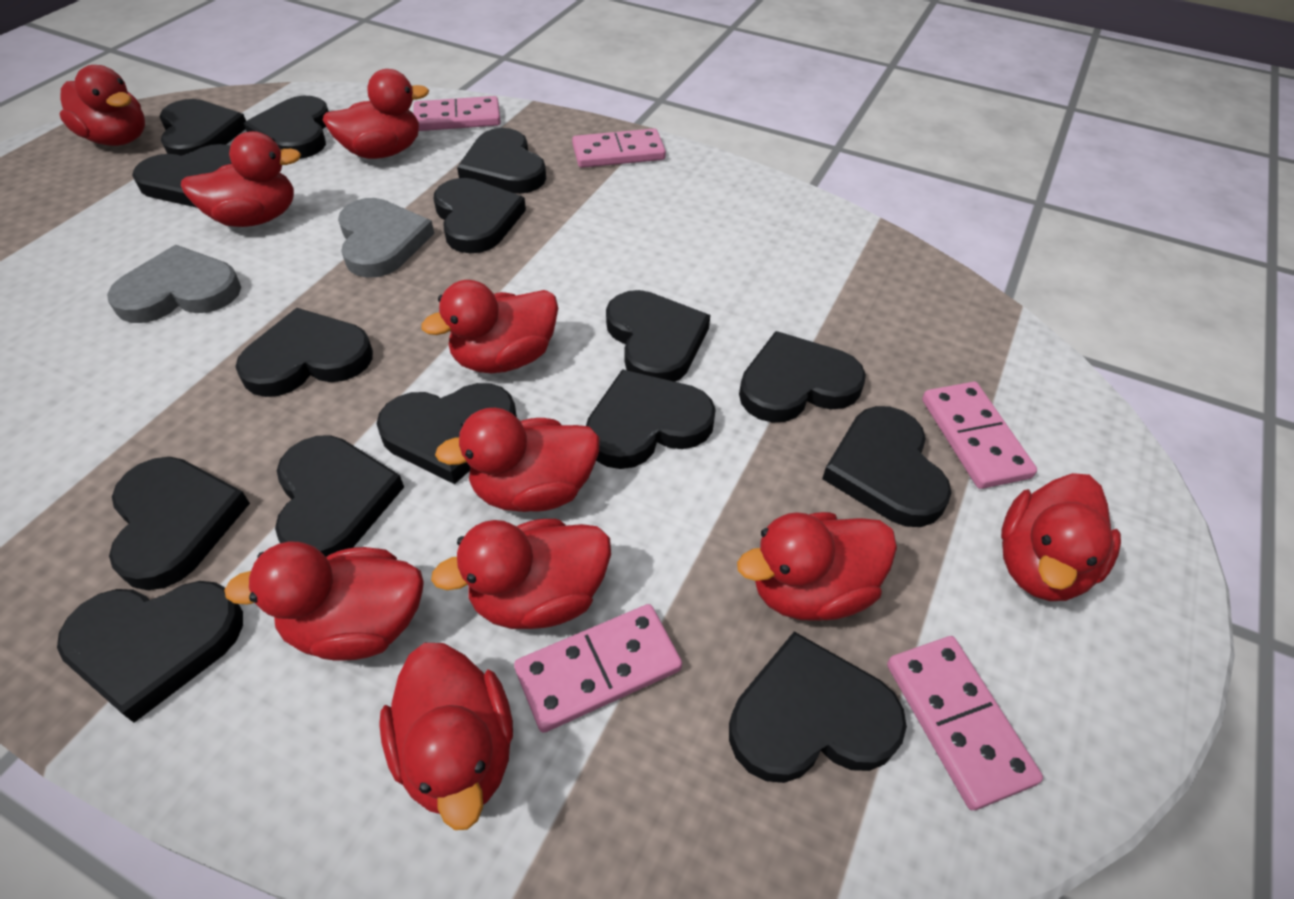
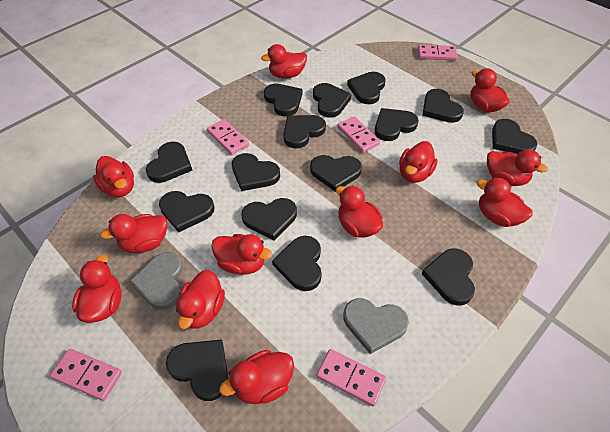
red duck: 10 -> 12

